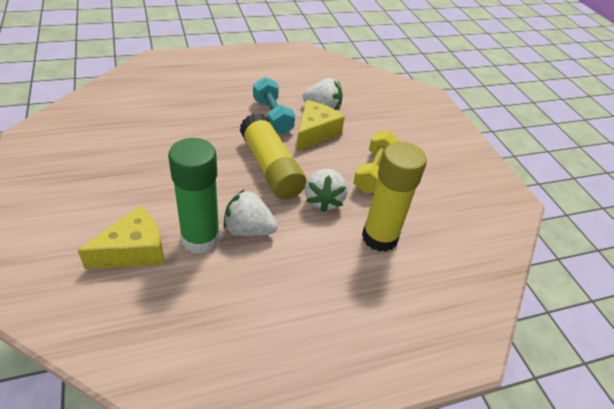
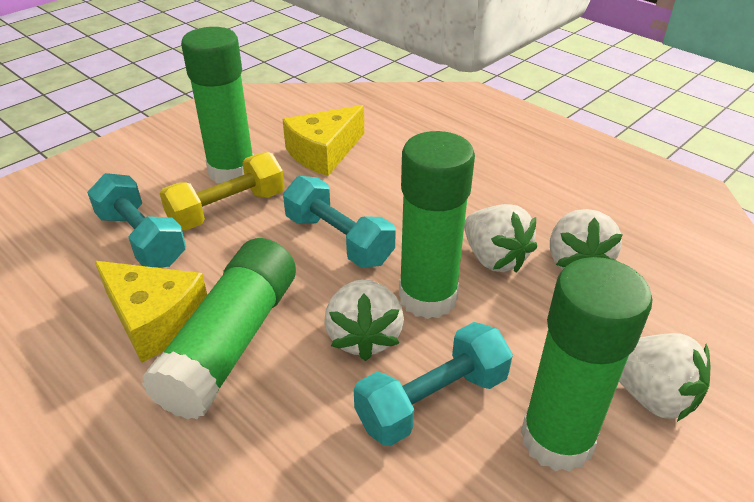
green glue stick: 1 -> 4
turquoise dumbbell: 1 -> 3
white strawberry: 3 -> 4
yellow glue stick: 2 -> 0

